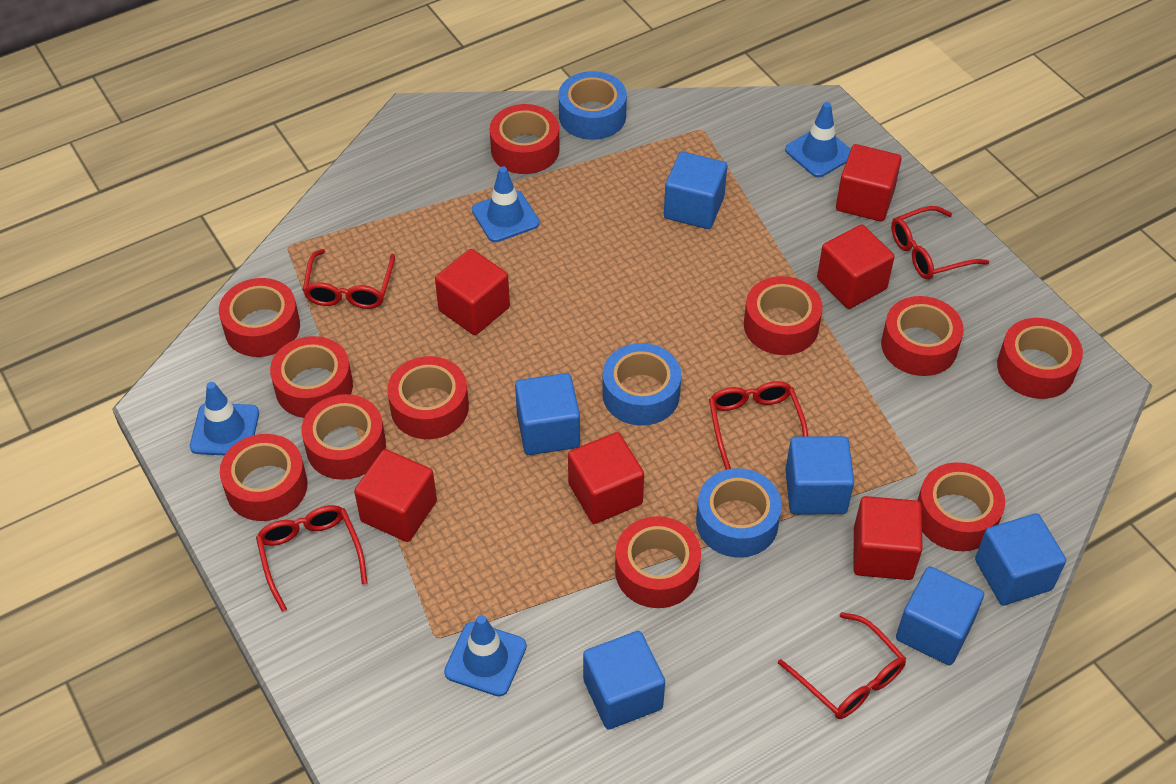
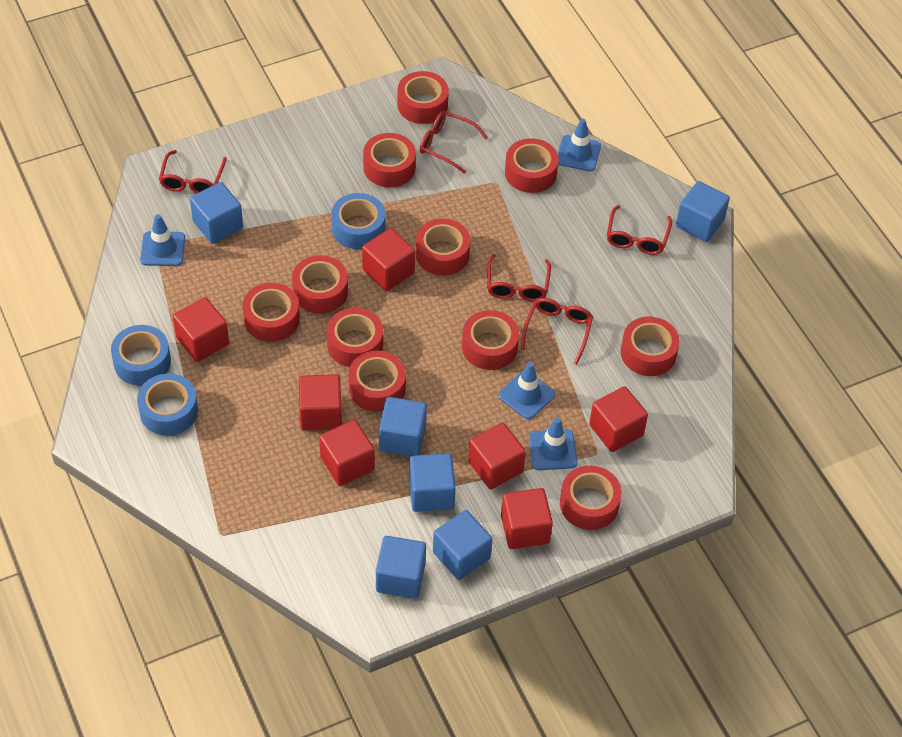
red cube: 6 -> 7

